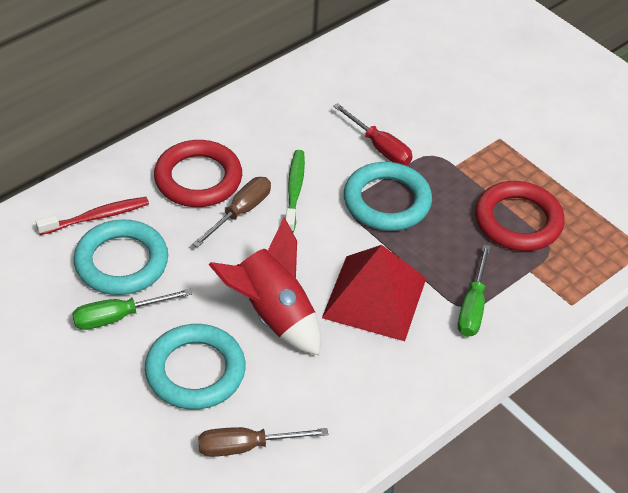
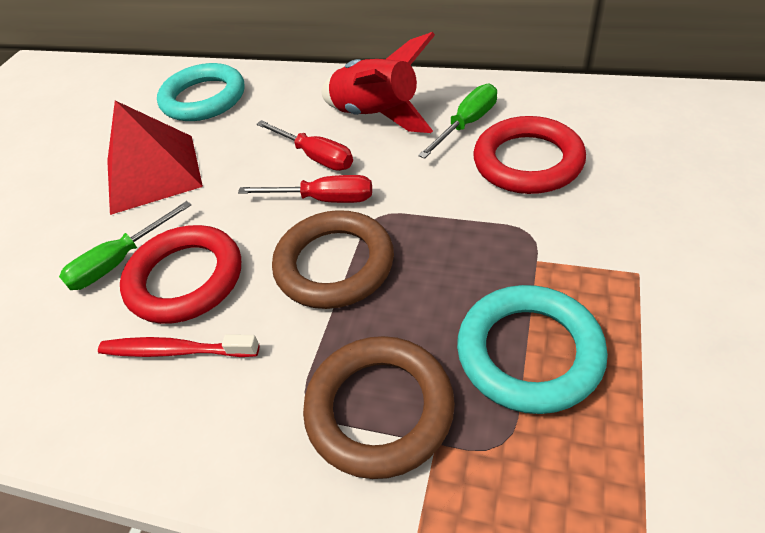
brown ring: 0 -> 2
brown screwdriver: 2 -> 0
green toothbrush: 1 -> 0
red screwdriver: 1 -> 2
turquoise ring: 3 -> 2

